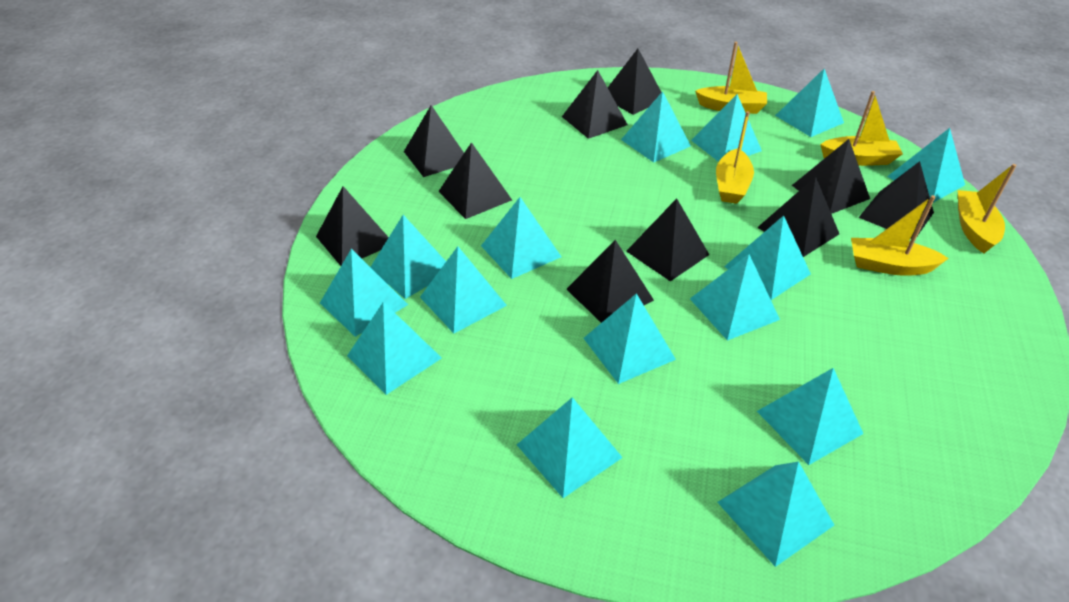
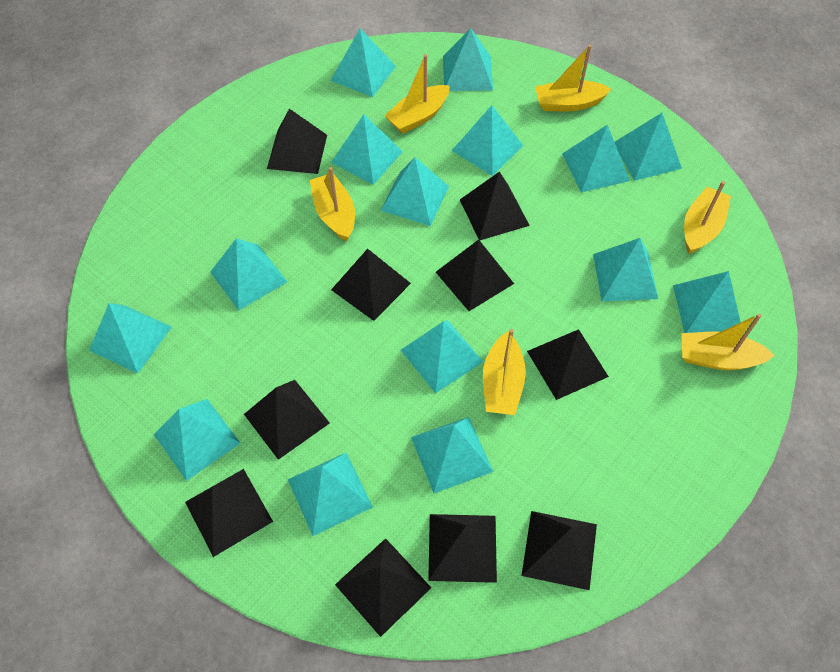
yellow boat: 5 -> 6

